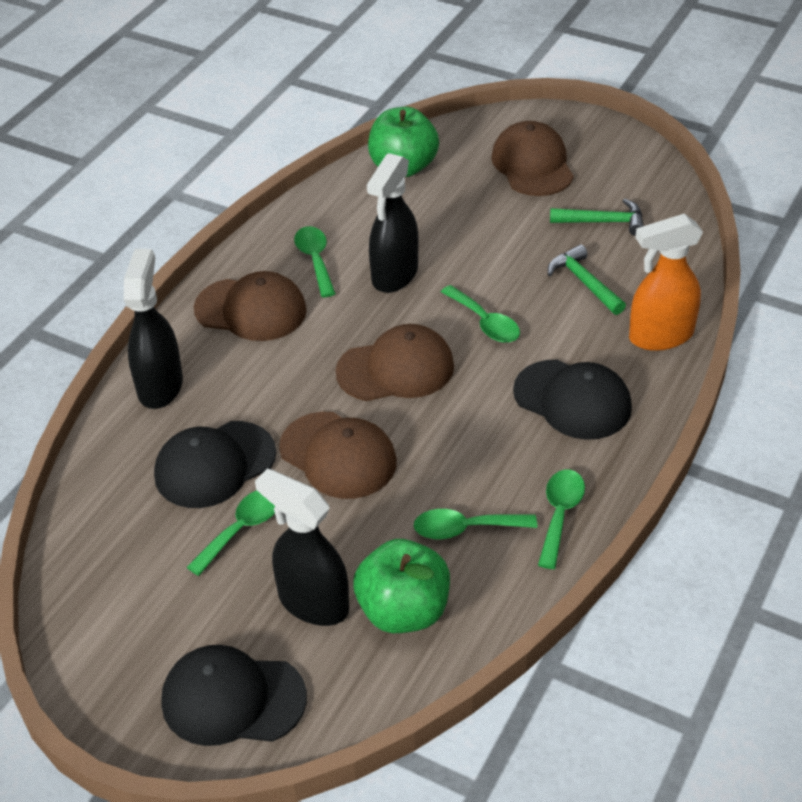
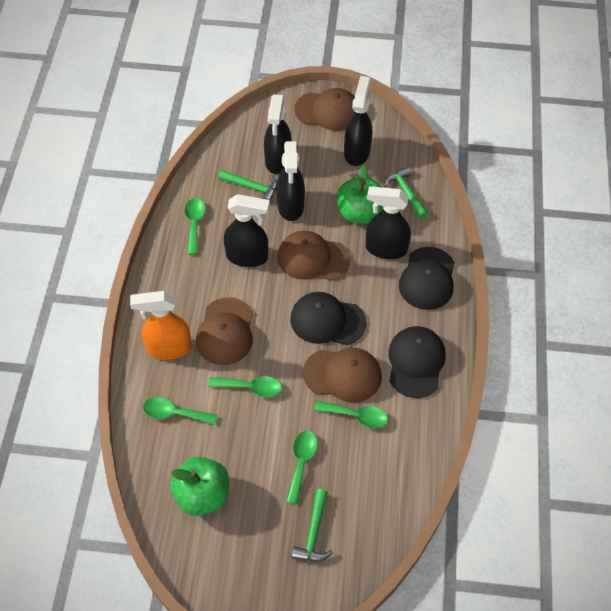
black spray bottle: 3 -> 5
green hammer: 2 -> 3

